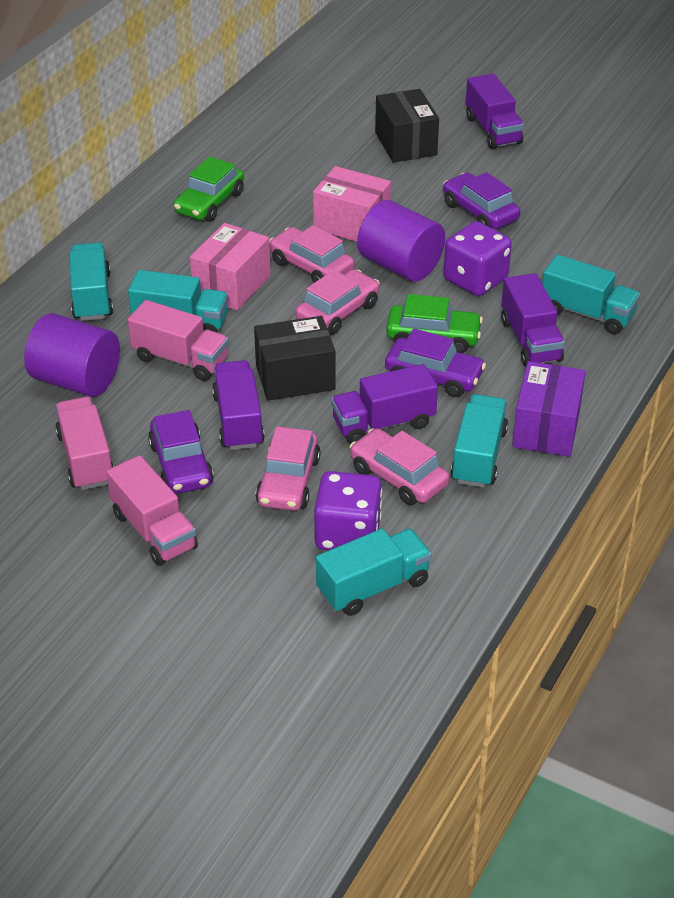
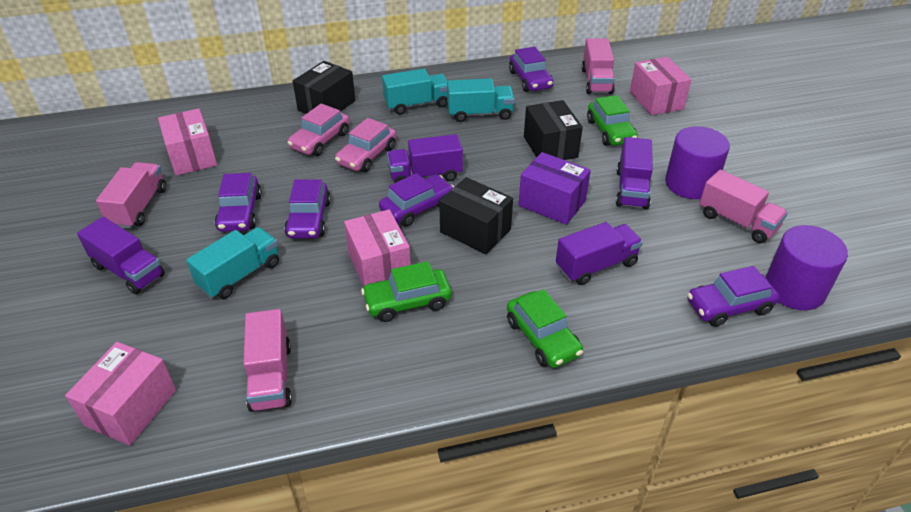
black box: 2 -> 3
green car: 2 -> 3
pink box: 2 -> 4
pink car: 4 -> 2
pink truck: 3 -> 4
purple car: 3 -> 5
purple dice: 2 -> 0
turquoise truck: 5 -> 3

